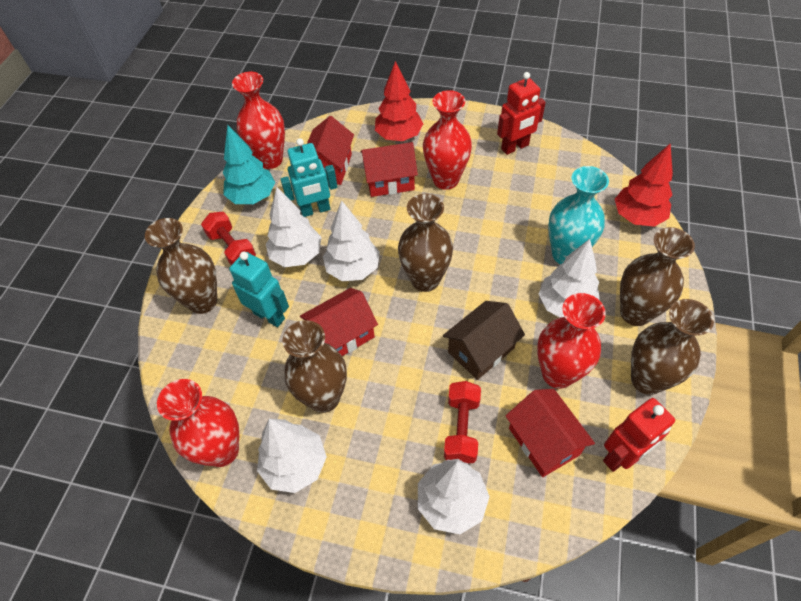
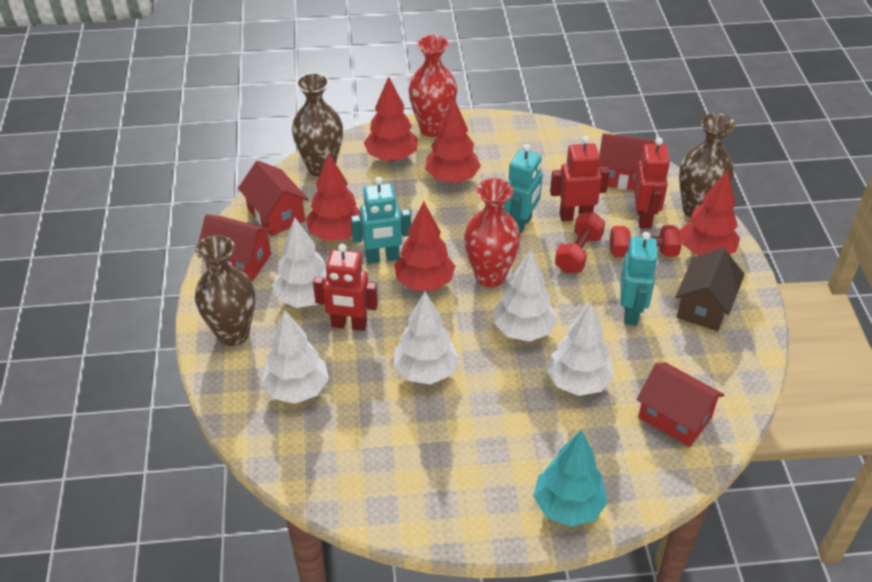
brown vase: 5 -> 3
red robot: 2 -> 3
red tree: 2 -> 5
red vase: 4 -> 2
turquoise robot: 2 -> 3
turquoise vase: 1 -> 0

